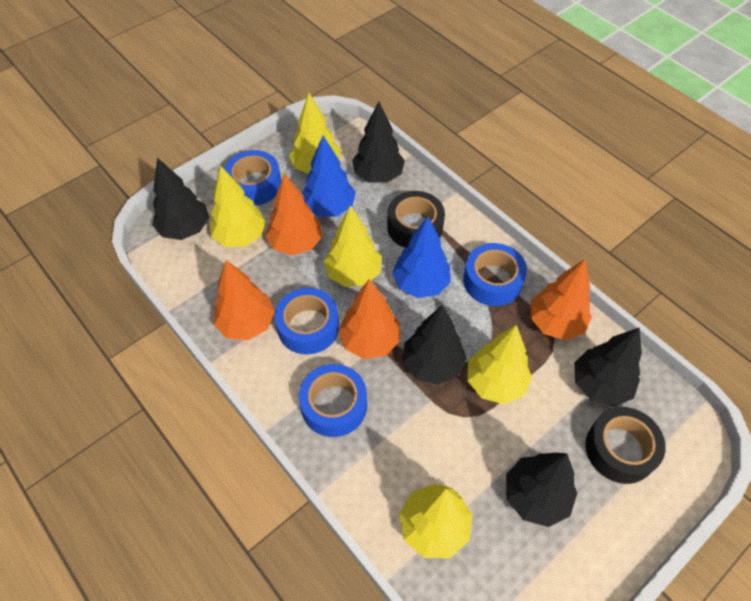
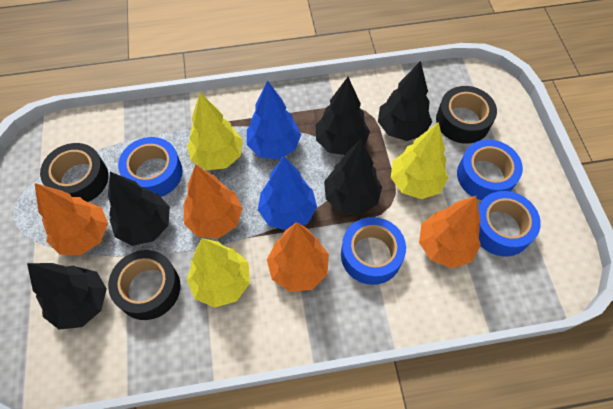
black tape: 2 -> 3
yellow tree: 5 -> 3

